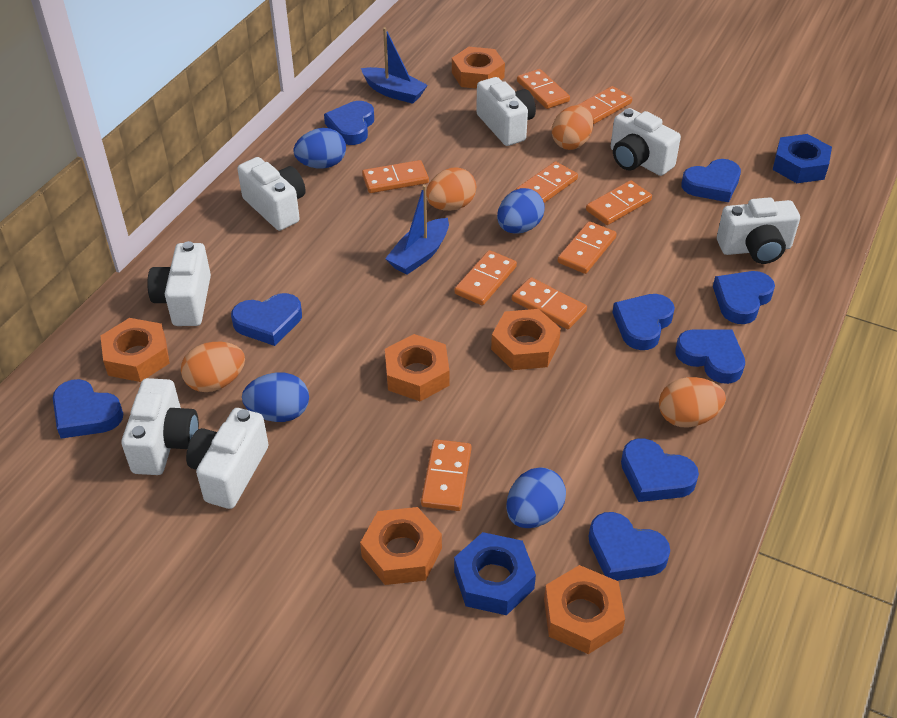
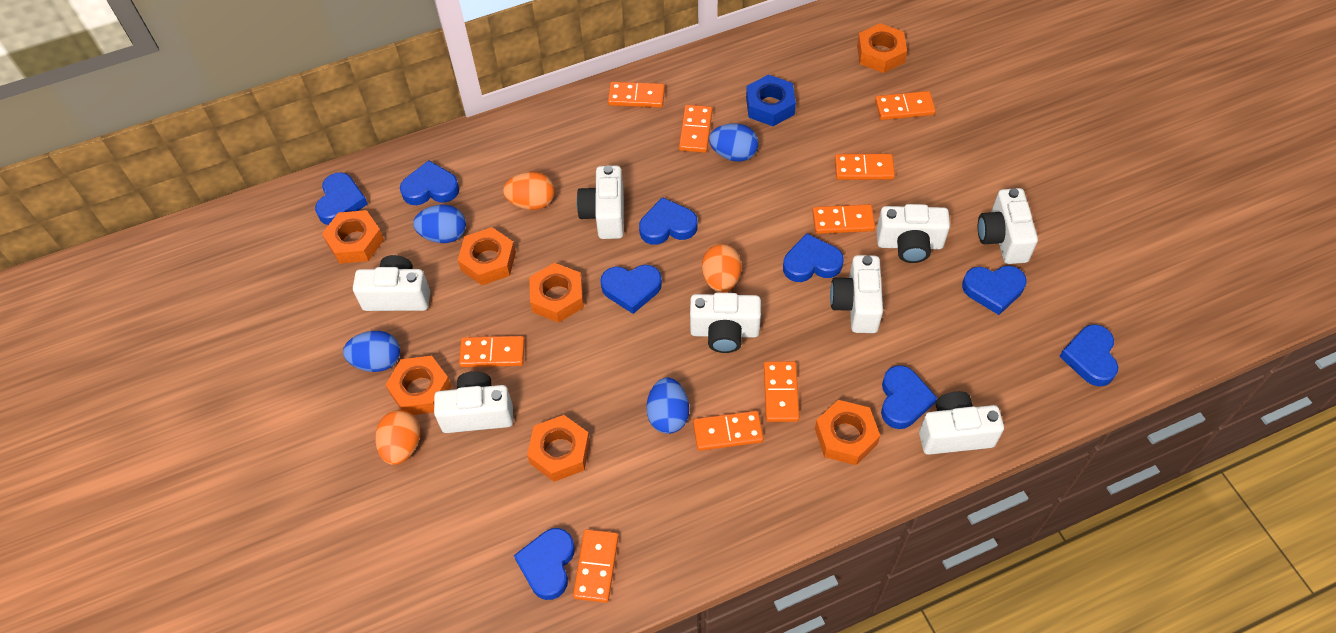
blue boat: 2 -> 0
blue nut: 2 -> 1
orange egg: 4 -> 3
orange nut: 6 -> 7
white camera: 7 -> 8

